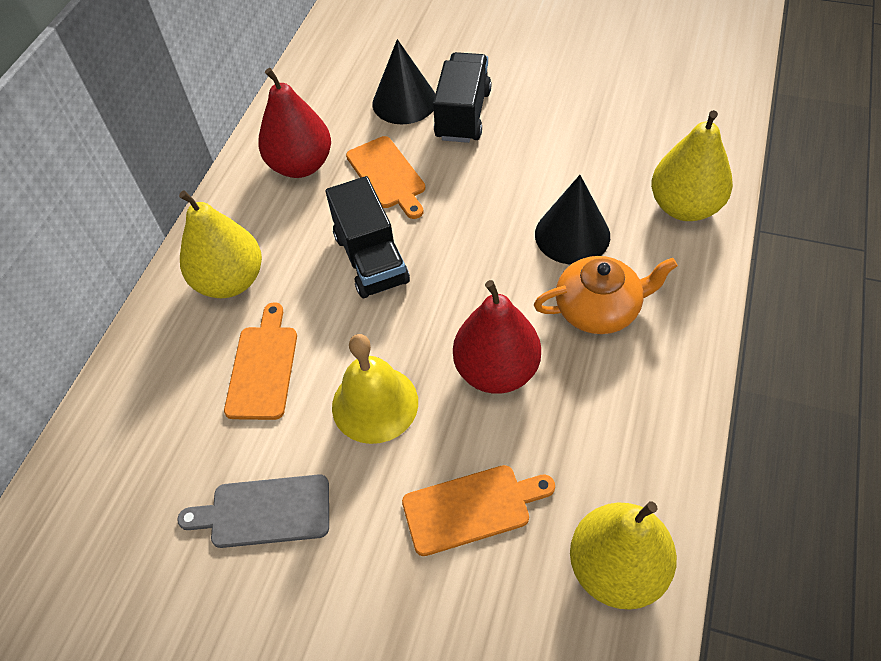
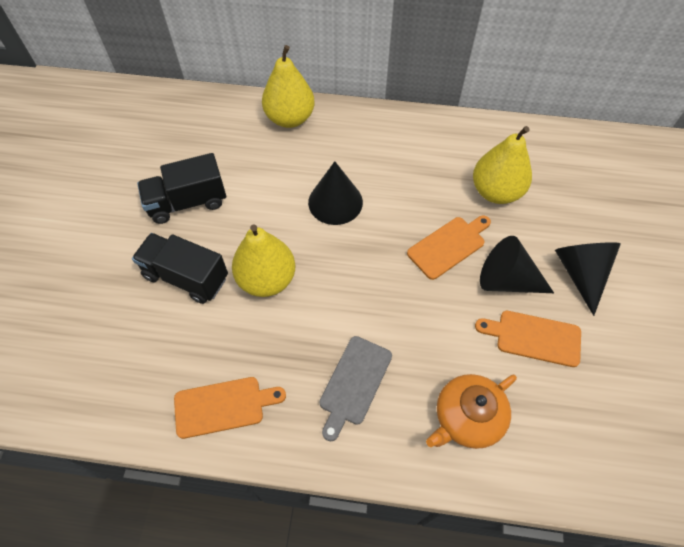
black cone: 2 -> 3
red pear: 2 -> 0
yellow bell: 1 -> 0

